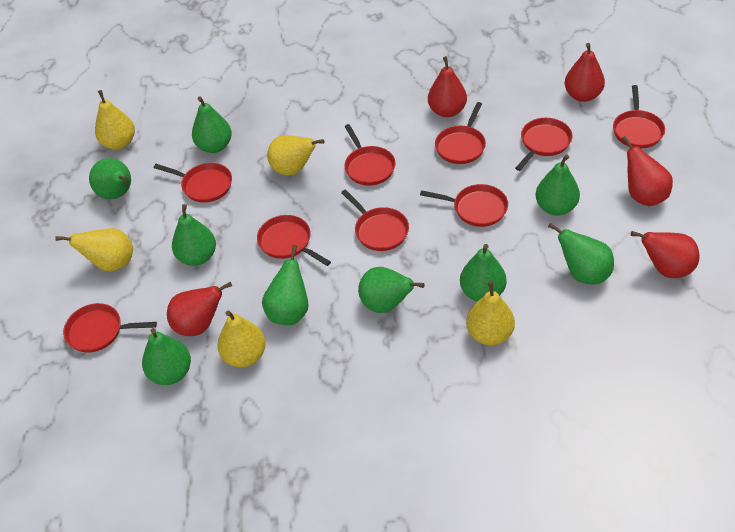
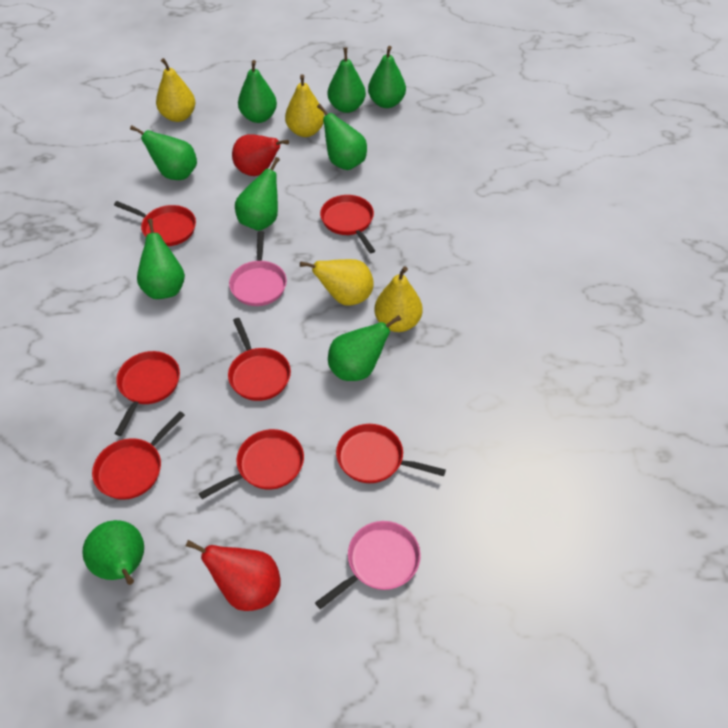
pink pan: 0 -> 2
red pan: 9 -> 7
red pear: 5 -> 2
yellow pear: 5 -> 4

